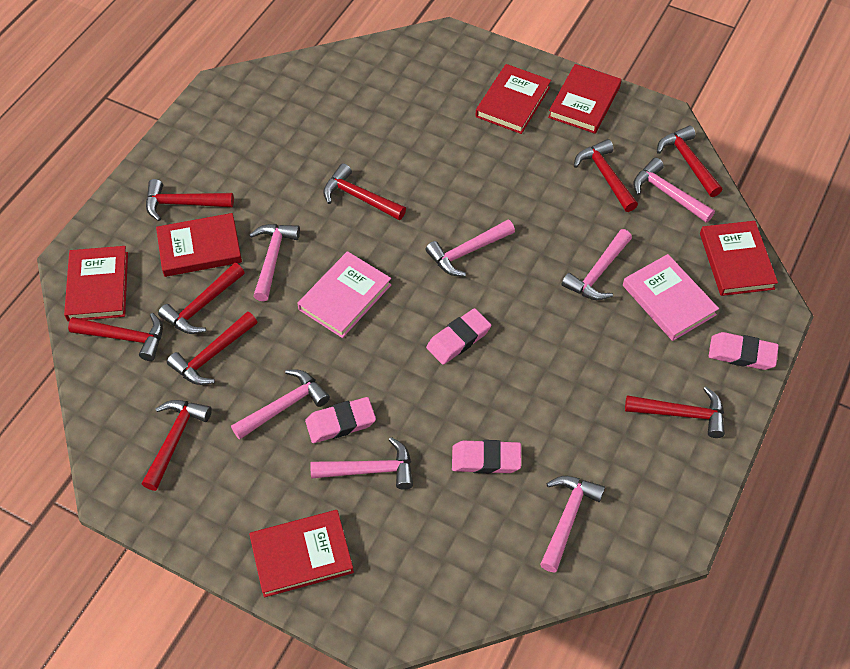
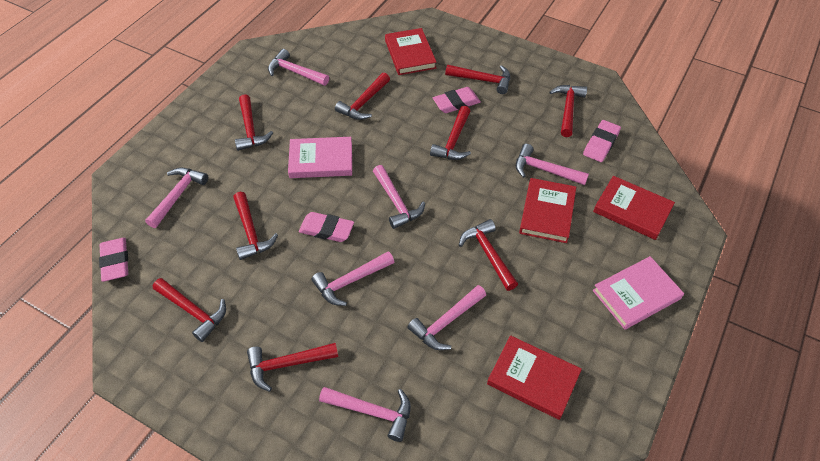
red book: 6 -> 4

